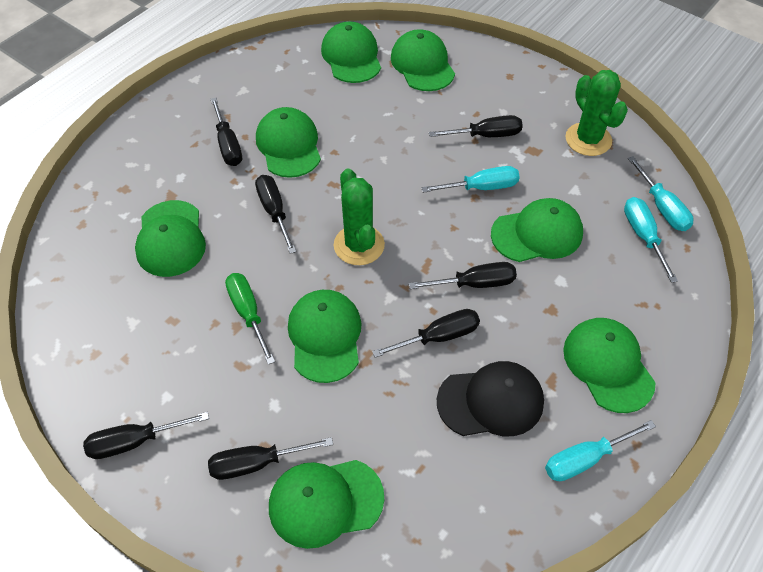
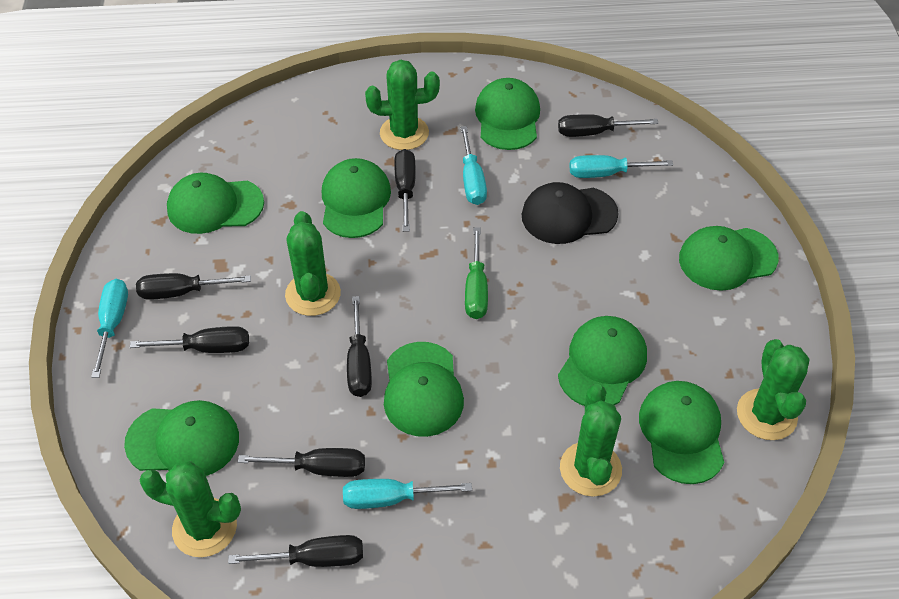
green cactus: 2 -> 5

